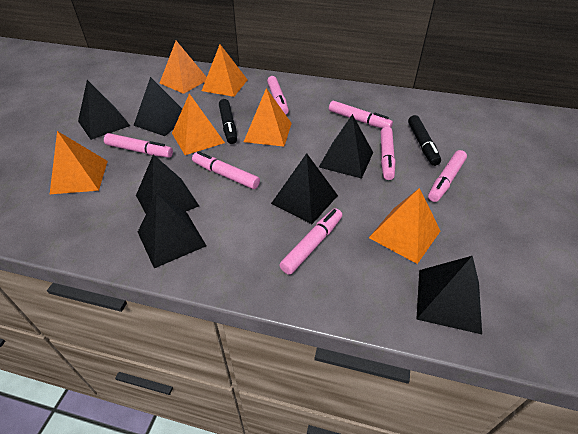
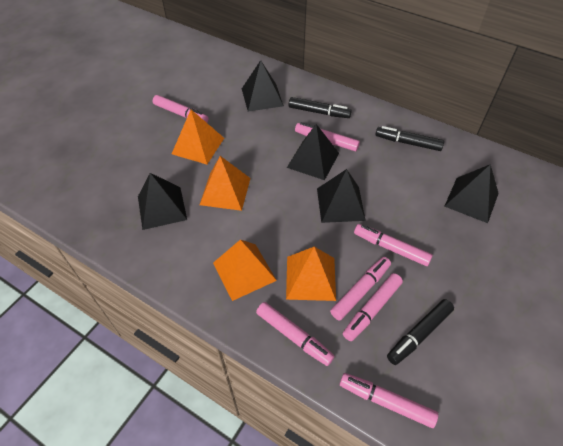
black marker: 2 -> 3
black pyramid: 7 -> 5
orange pyramid: 6 -> 4

